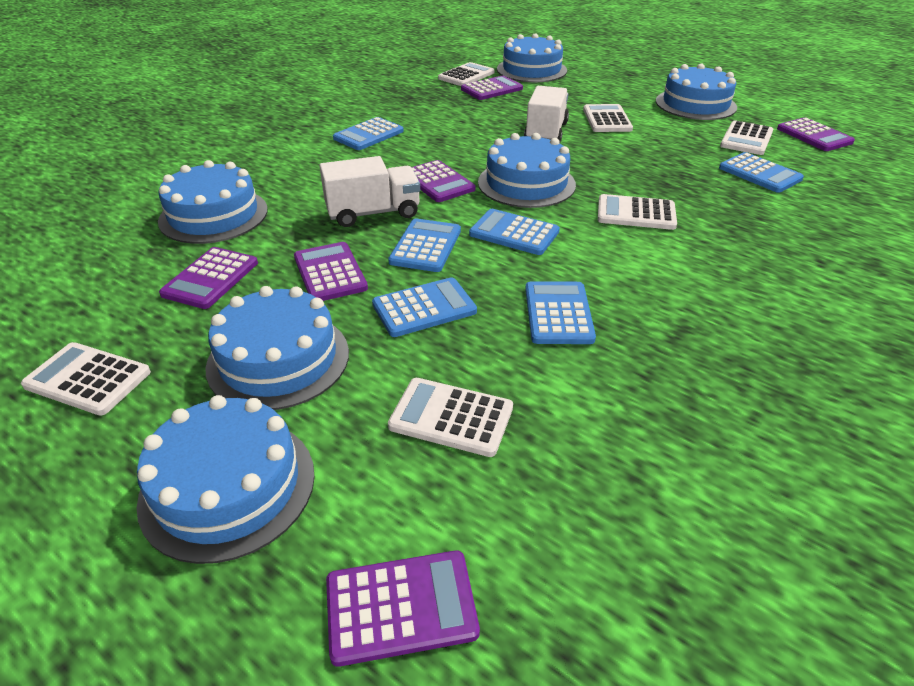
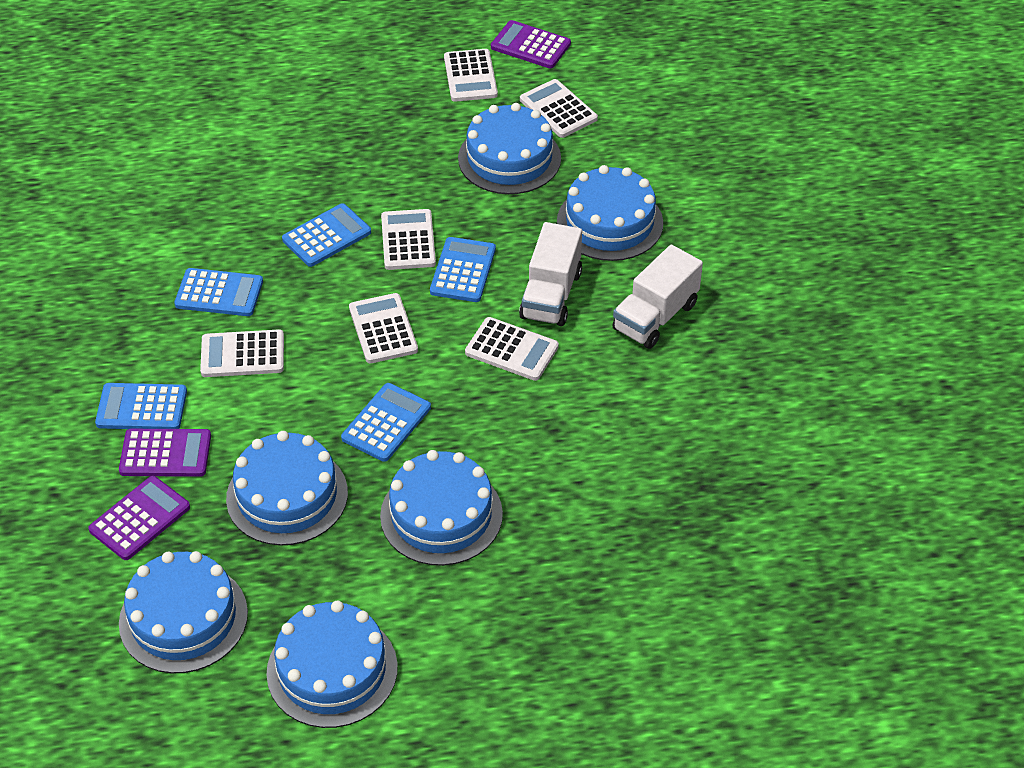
blue calculator: 6 -> 5
purple calculator: 6 -> 3

